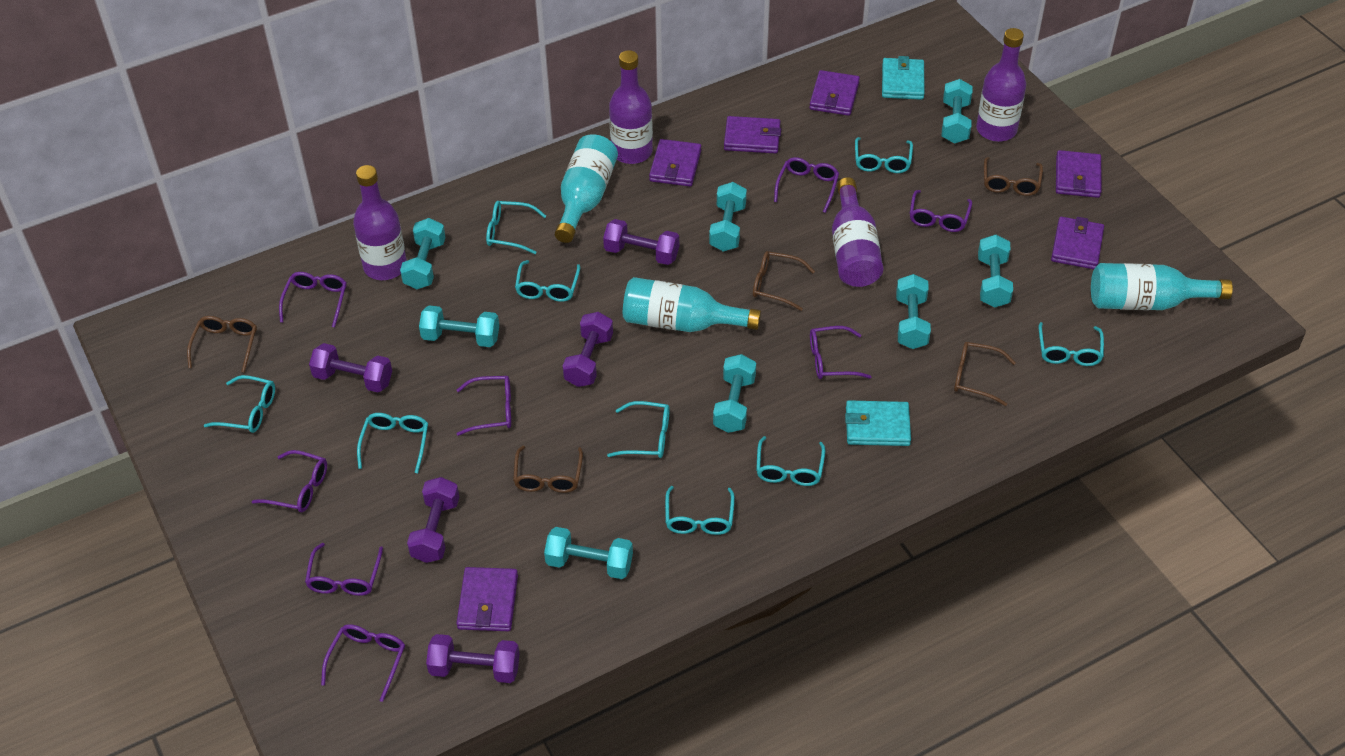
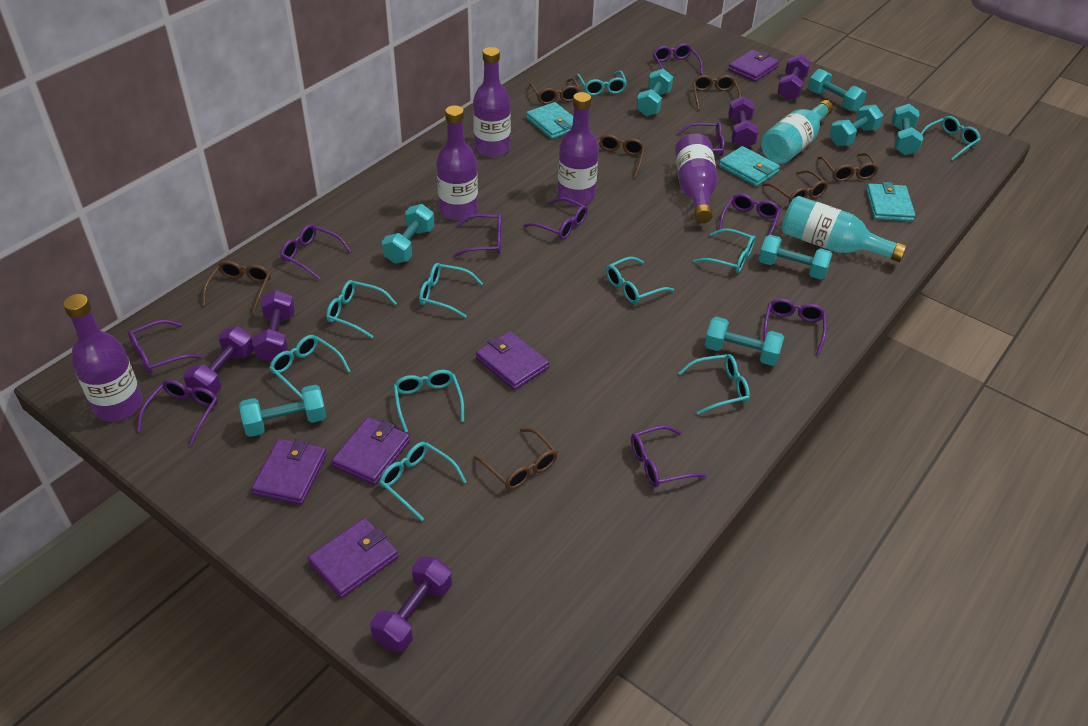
brown glasses: 5 -> 7
purple bottle: 4 -> 5
purple glasses: 8 -> 10
purple wallet: 6 -> 5
turquoise bottle: 3 -> 2
turquoise glasses: 9 -> 10
turquoise wallet: 2 -> 3

